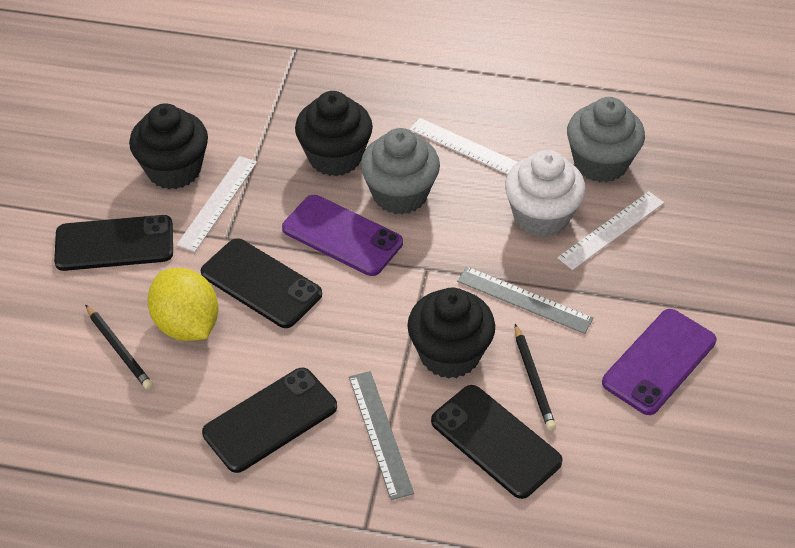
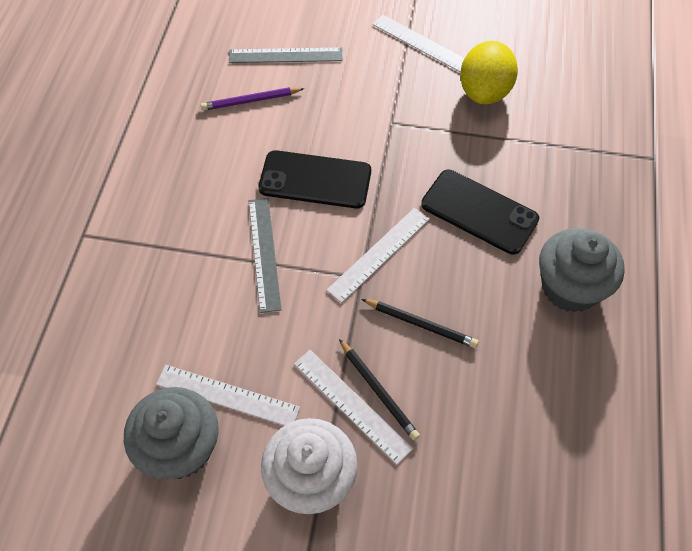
black cupcake: 3 -> 0
black phone: 4 -> 2
purple pencil: 0 -> 1
purple phone: 2 -> 0
white ruler: 3 -> 4

